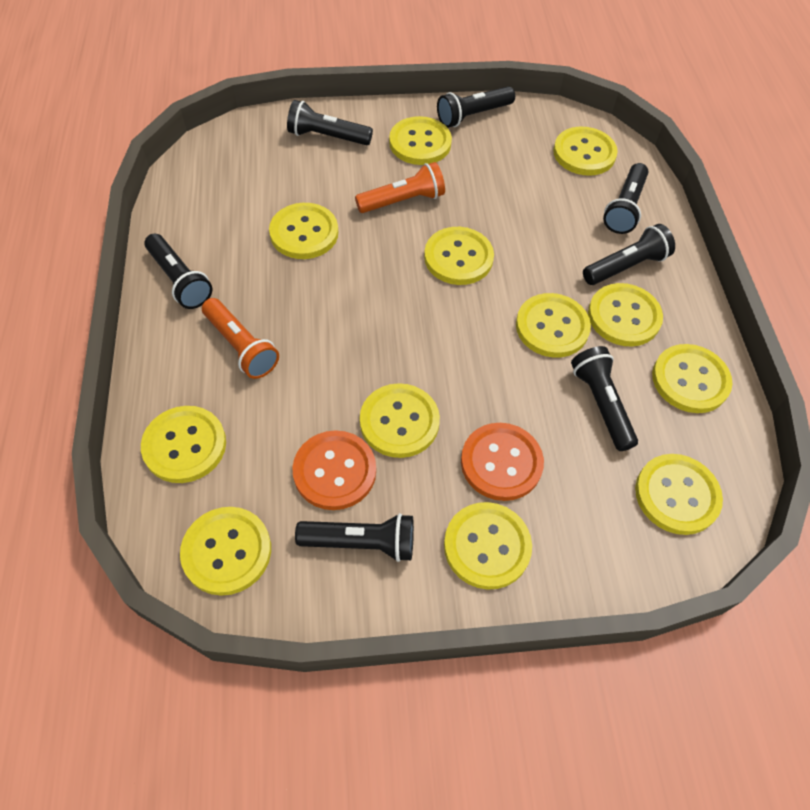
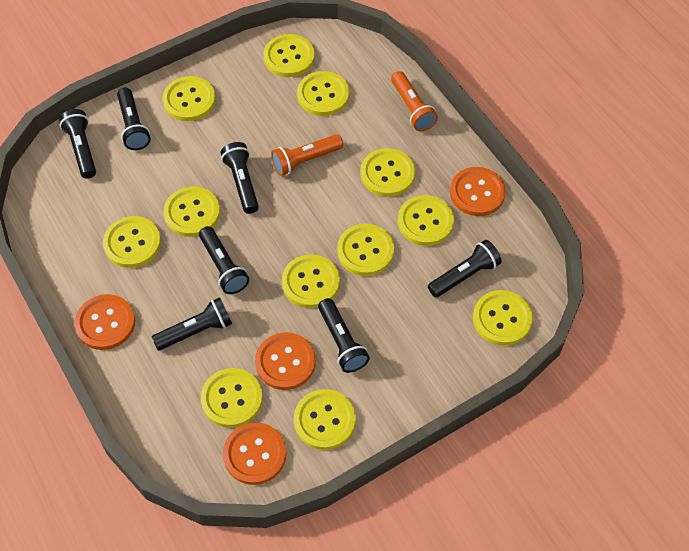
orange button: 2 -> 4

